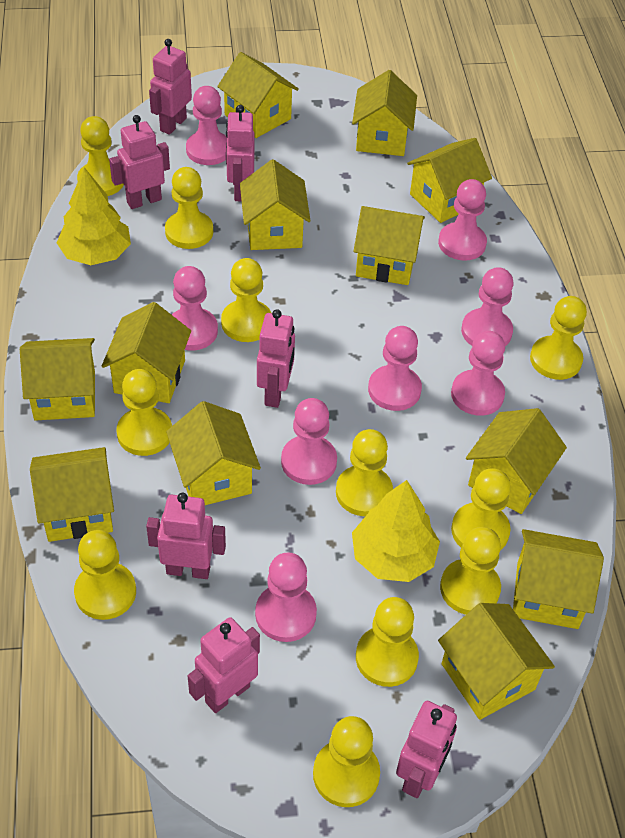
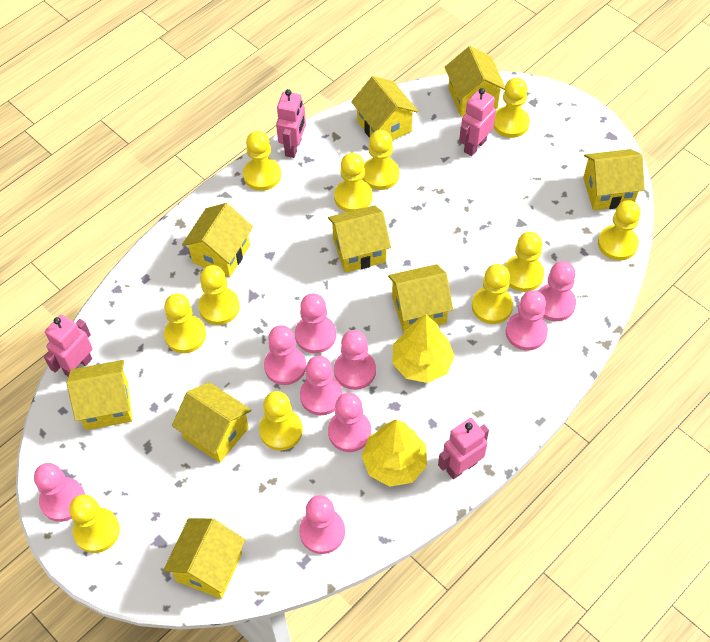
pink pawn: 8 -> 9
pink robot: 7 -> 4
yellow house: 12 -> 9

